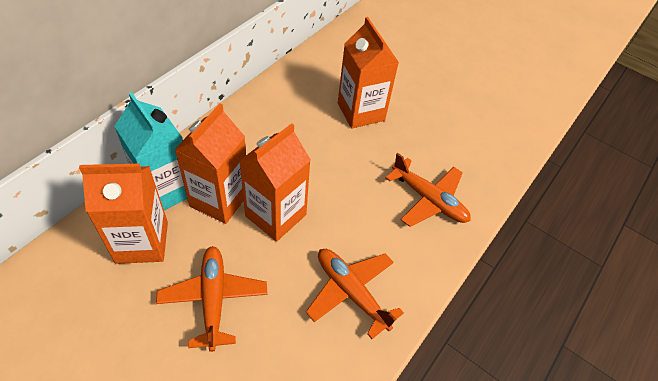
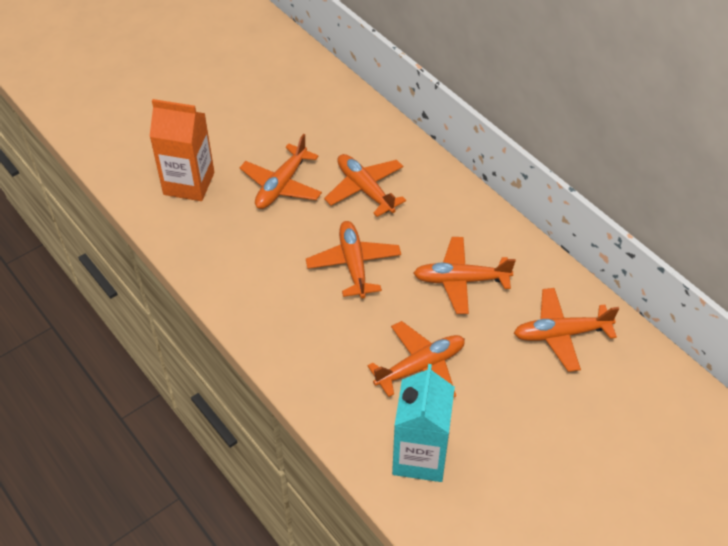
orange carton: 4 -> 1
orange plane: 3 -> 6

